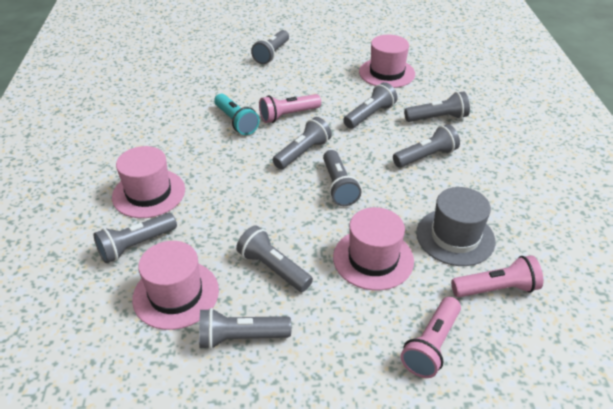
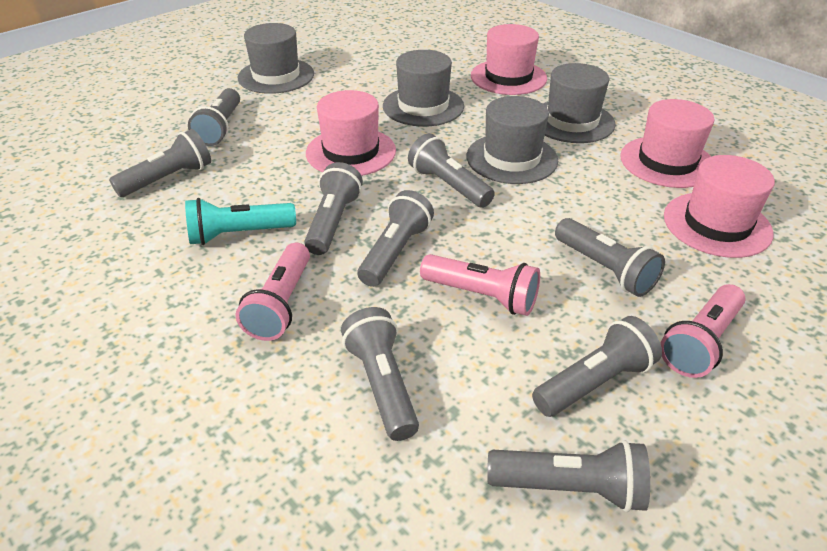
grey hat: 1 -> 4

